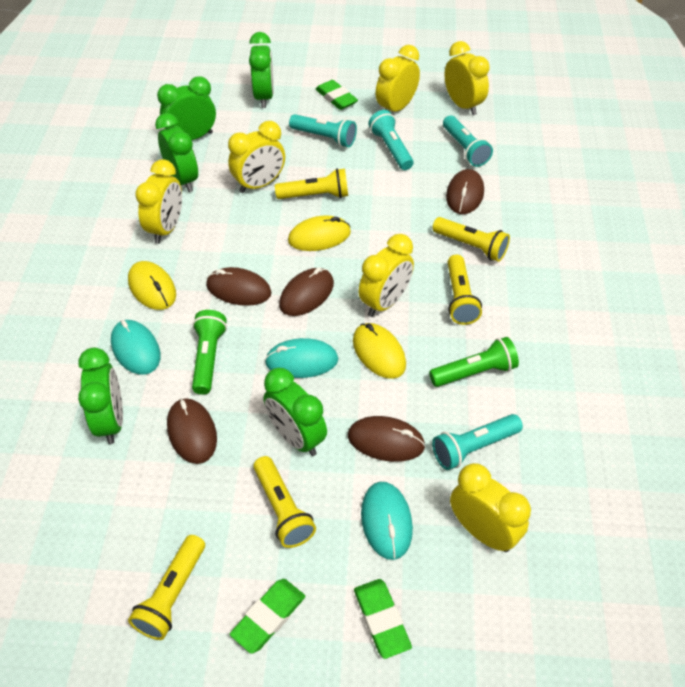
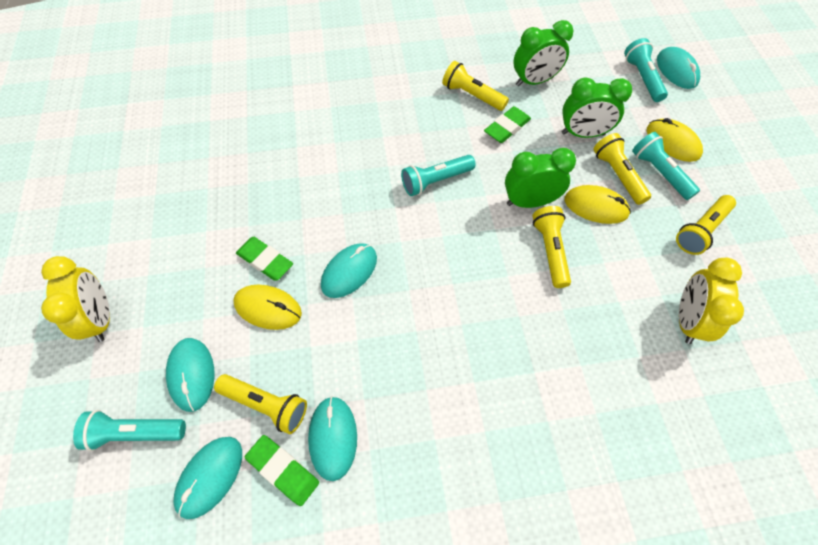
brown mouse: 5 -> 0
green clock: 5 -> 3
green flashlight: 2 -> 0
turquoise mouse: 3 -> 5
yellow clock: 6 -> 2

